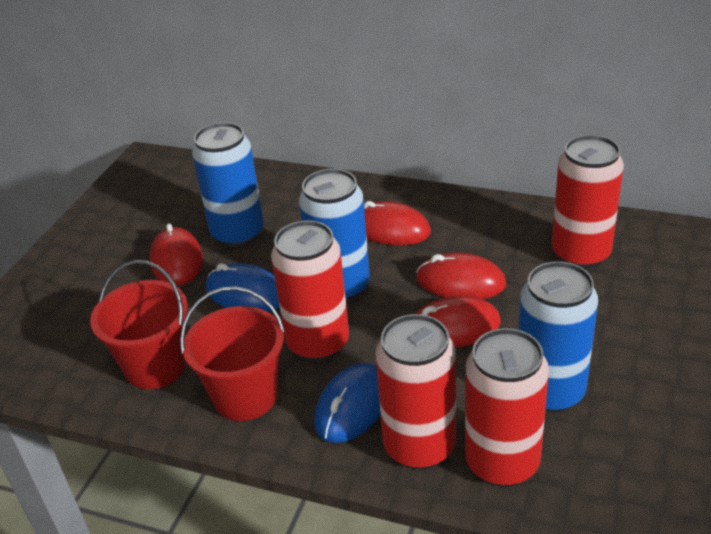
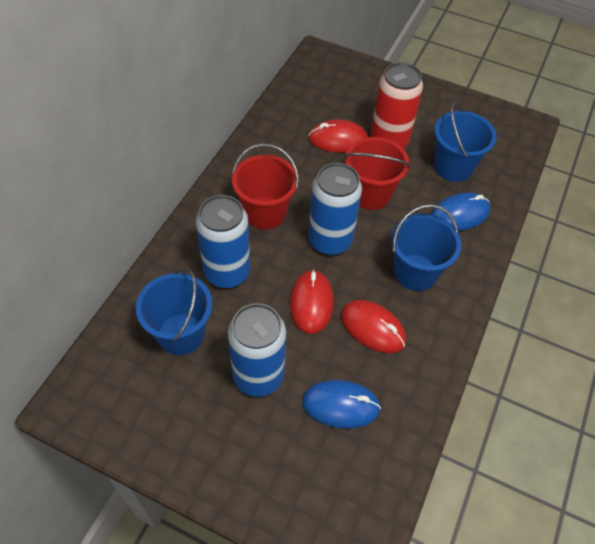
blue bucket: 0 -> 3
red can: 4 -> 1
red mouse: 4 -> 3

